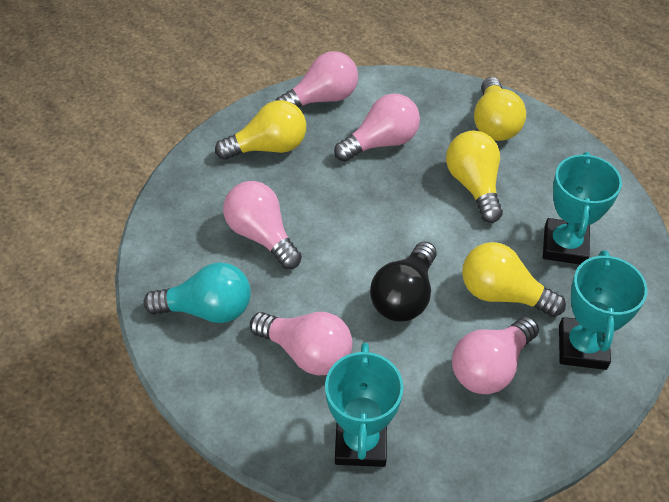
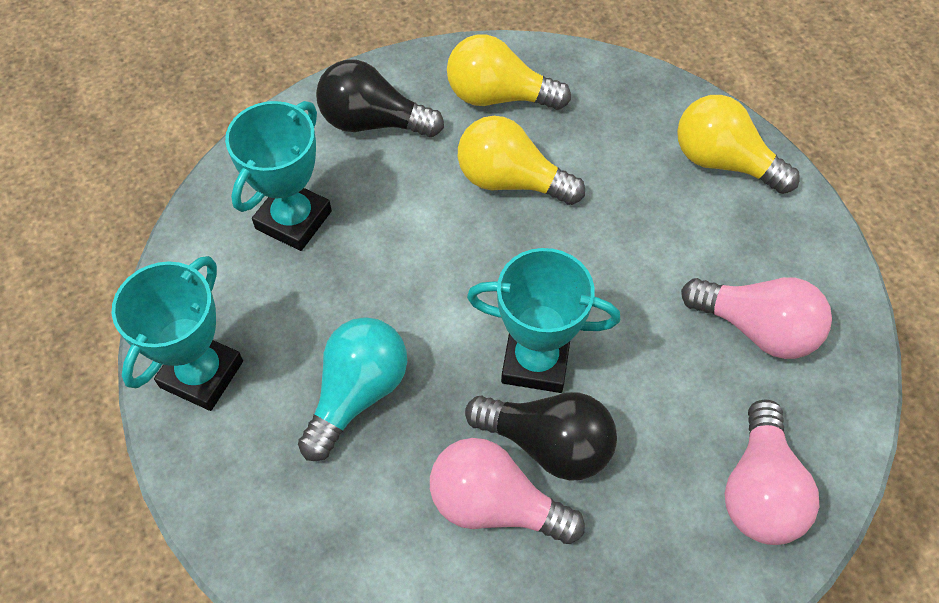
black light bulb: 1 -> 2
pink light bulb: 5 -> 3
yellow light bulb: 4 -> 3

